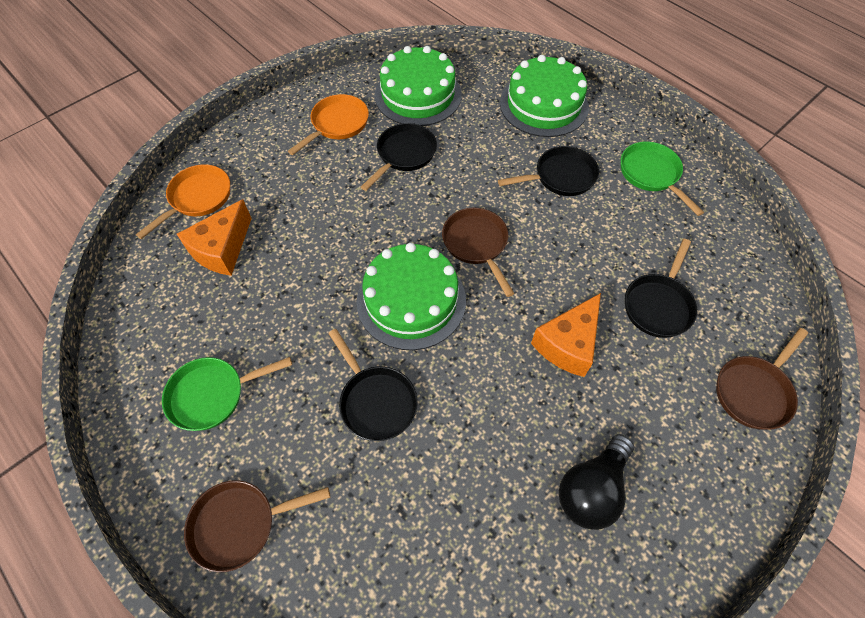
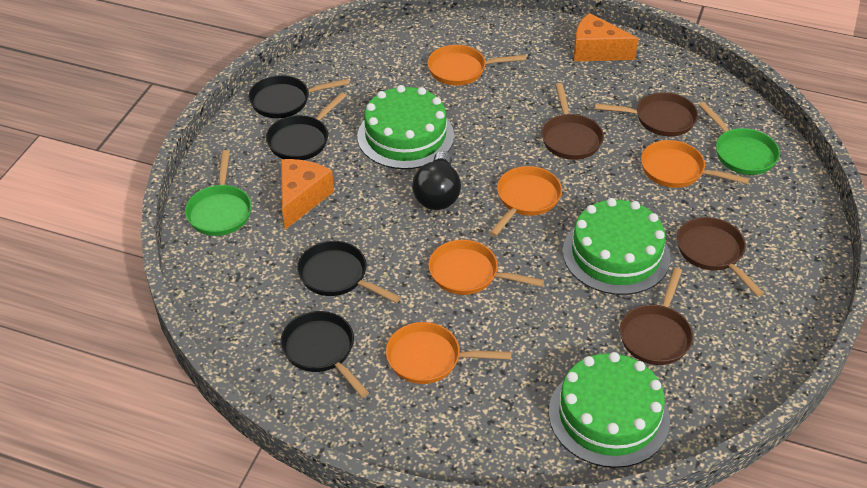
brown pan: 3 -> 4
orange pan: 2 -> 5

